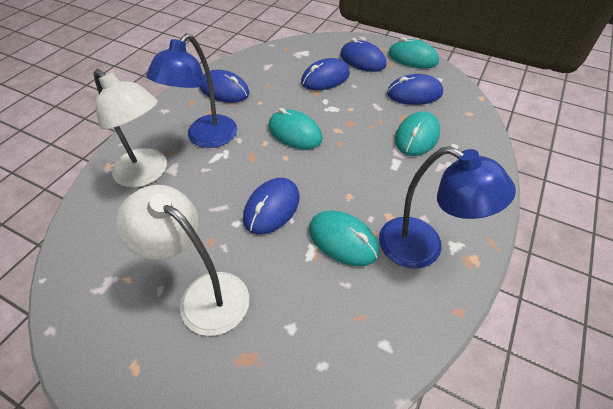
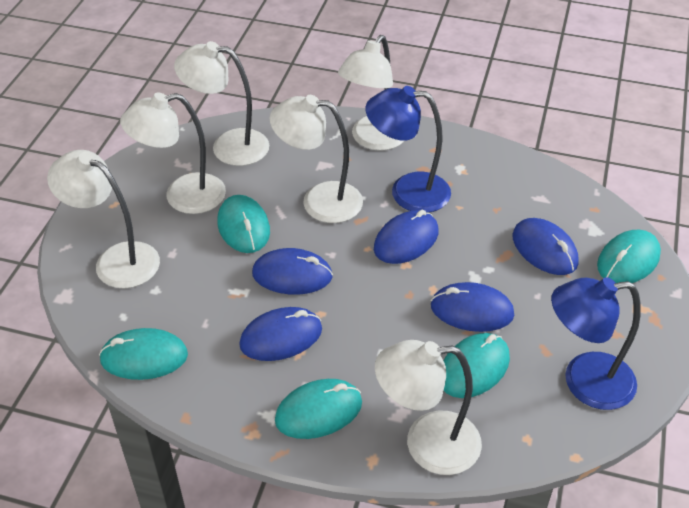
turquoise mouse: 4 -> 5
white lamp: 2 -> 6

